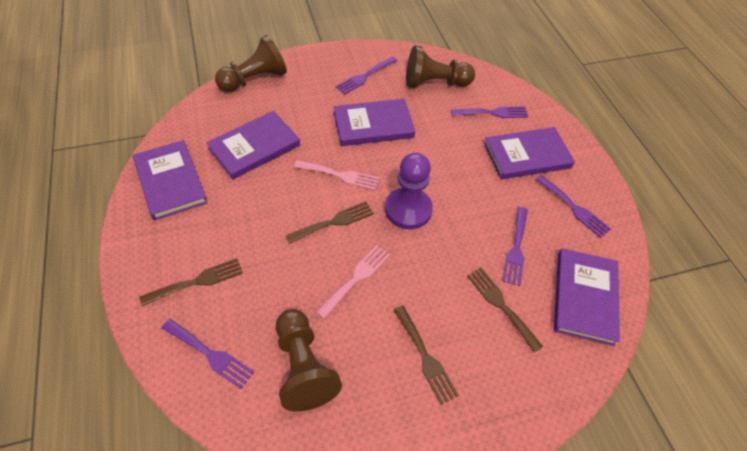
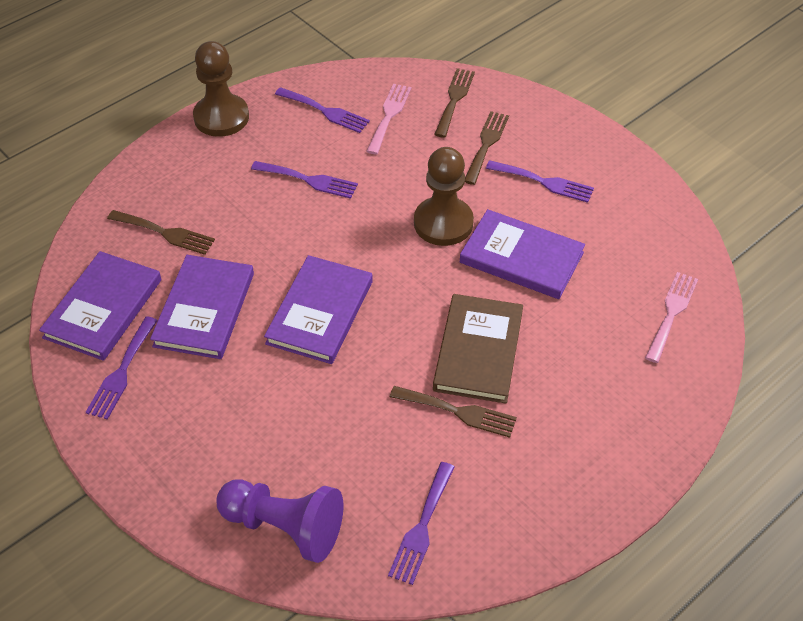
brown book: 0 -> 1
brown pawn: 3 -> 2
purple book: 5 -> 4

